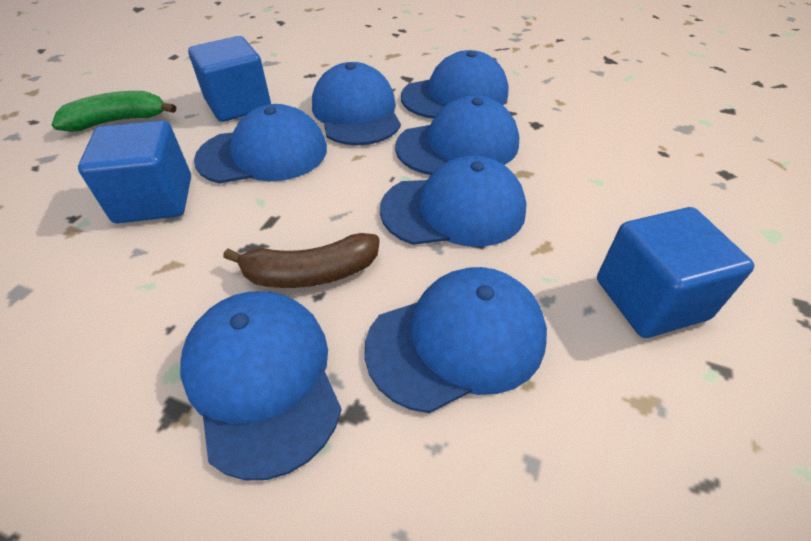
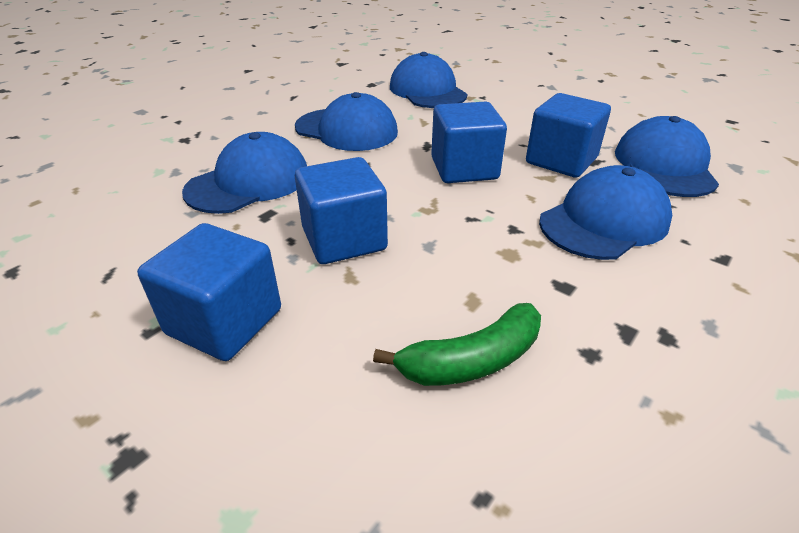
blue cap: 7 -> 5
blue cube: 3 -> 4
brown banana: 1 -> 0

